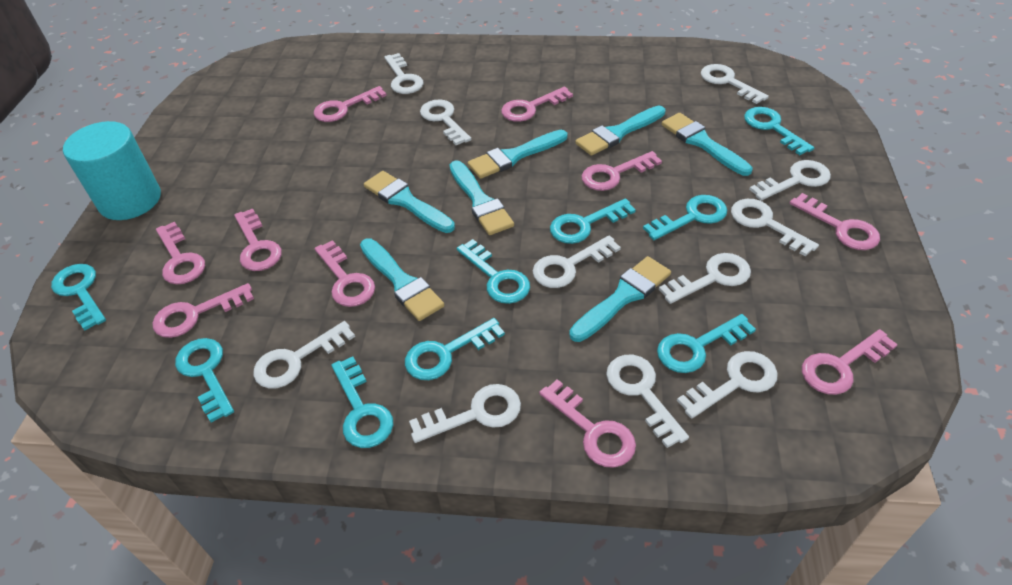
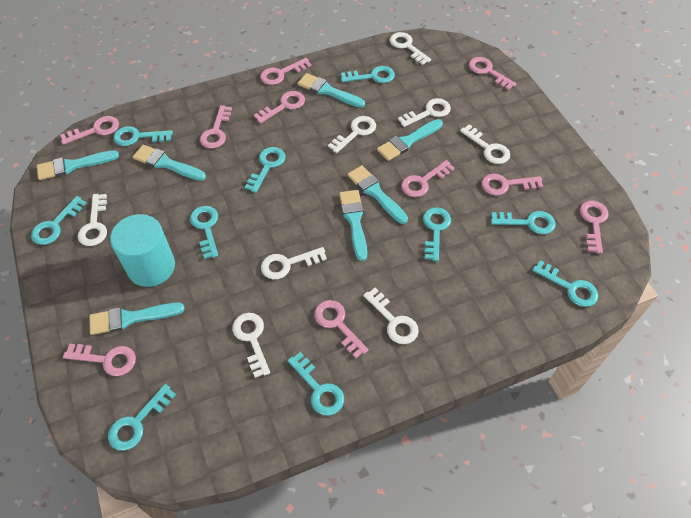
turquoise key: 9 -> 10
white key: 11 -> 8

